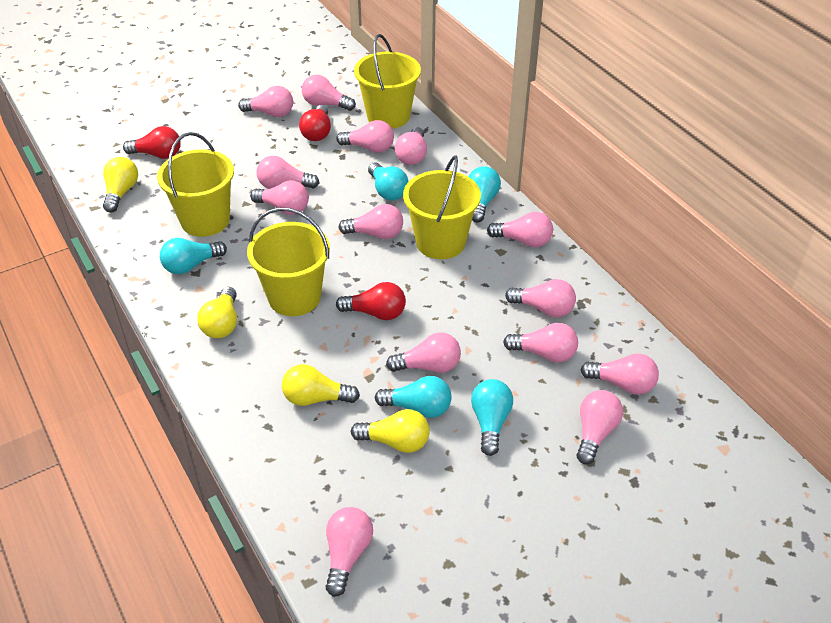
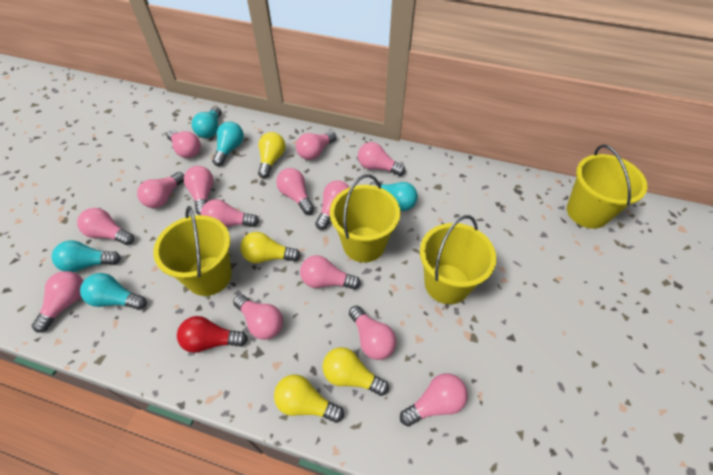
red light bulb: 3 -> 1

